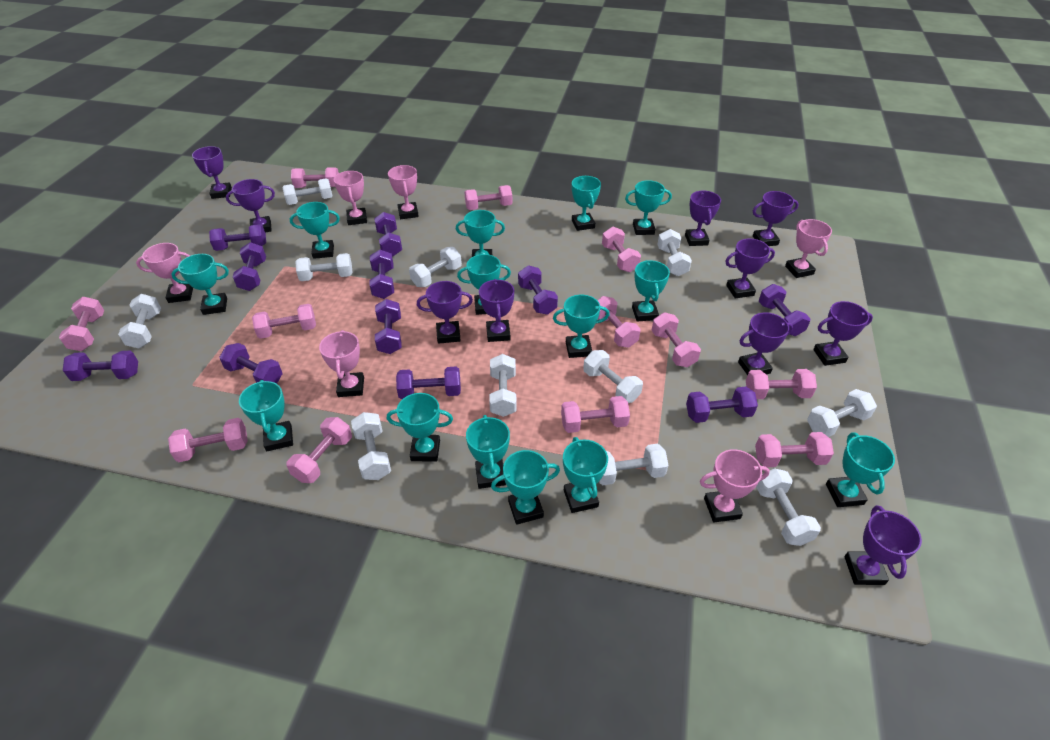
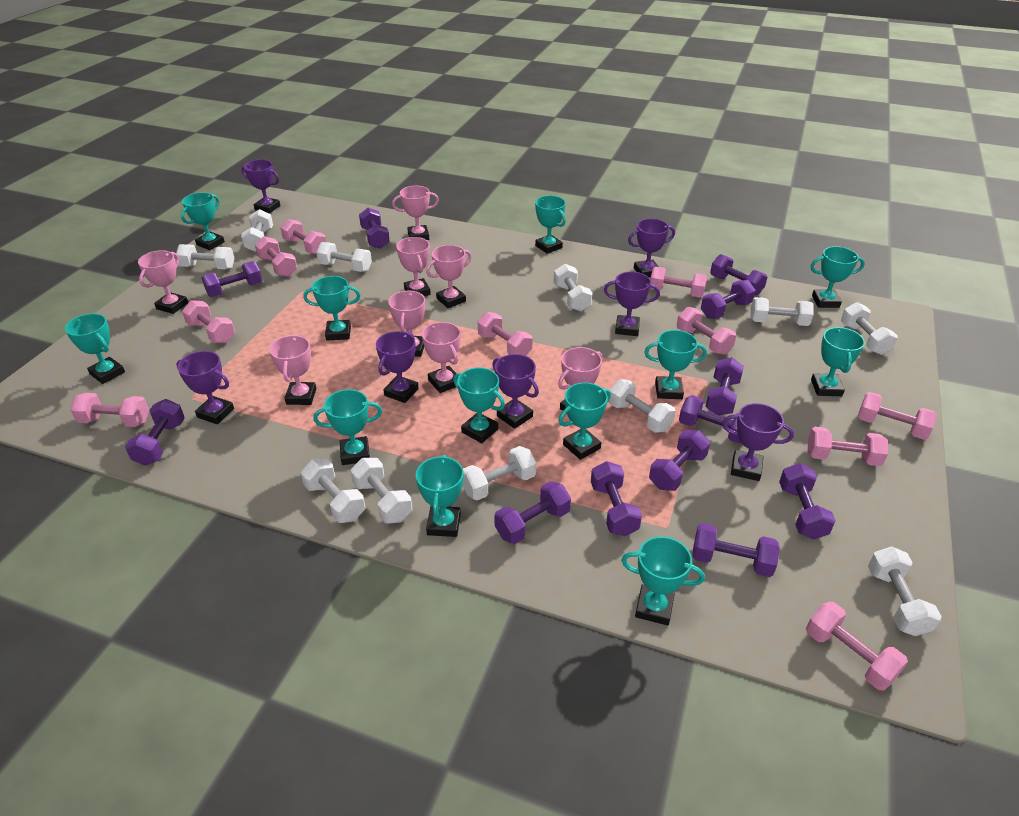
pink dumbbell: 12 -> 10
pink trophy: 6 -> 8
purple dumbbell: 11 -> 12
purple trophy: 10 -> 7
turquoise trophy: 14 -> 12

